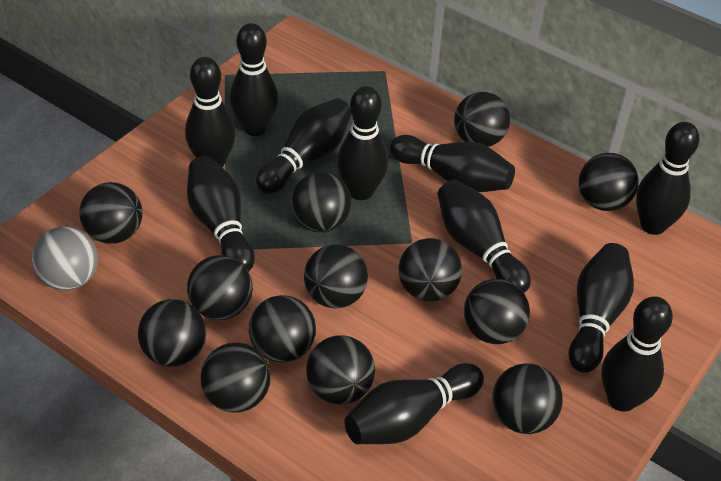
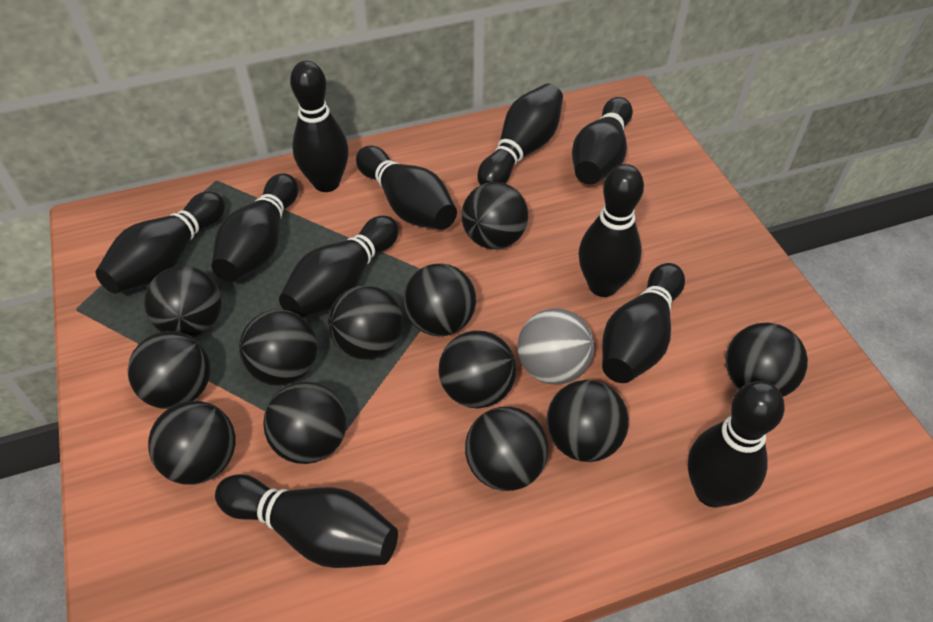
black ball: 13 -> 12

